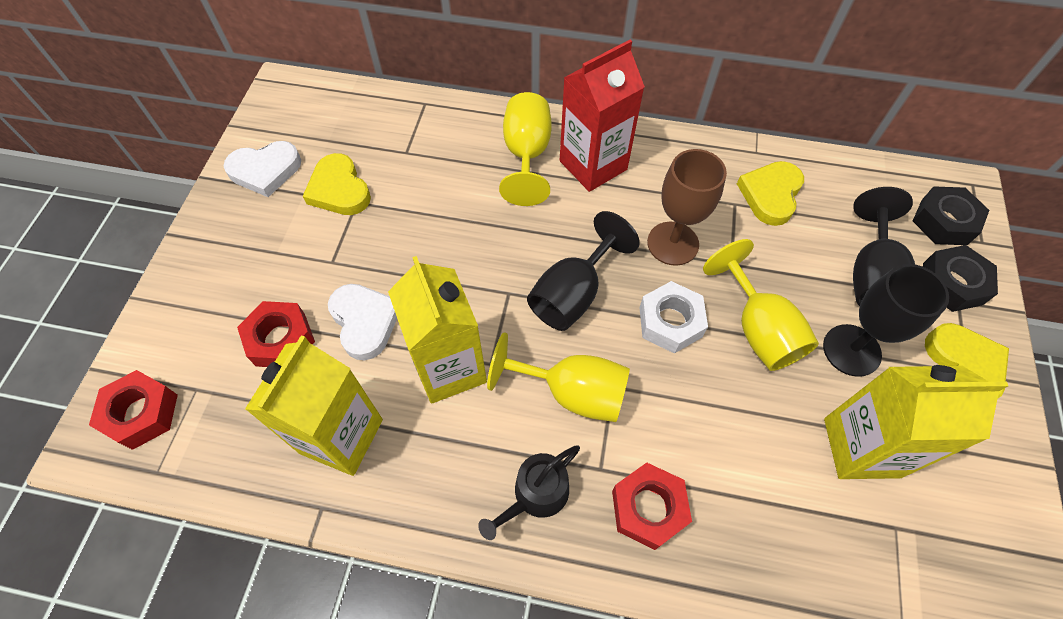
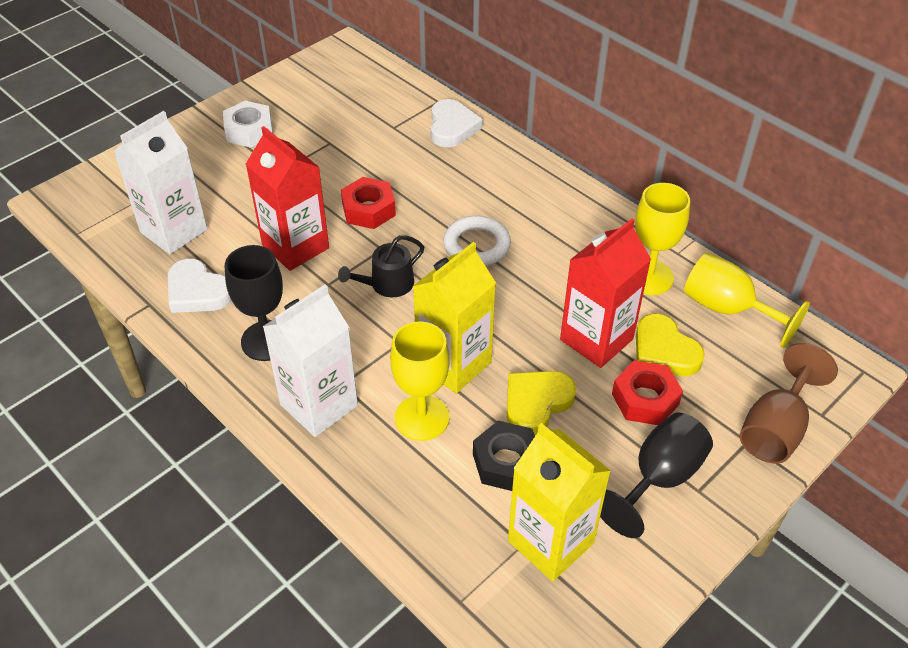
black goblet: 3 -> 2
black nut: 2 -> 1
red carton: 1 -> 2
red nut: 3 -> 2
white carton: 0 -> 2
white ring: 0 -> 1
yellow carton: 3 -> 2
yellow heart: 3 -> 2

